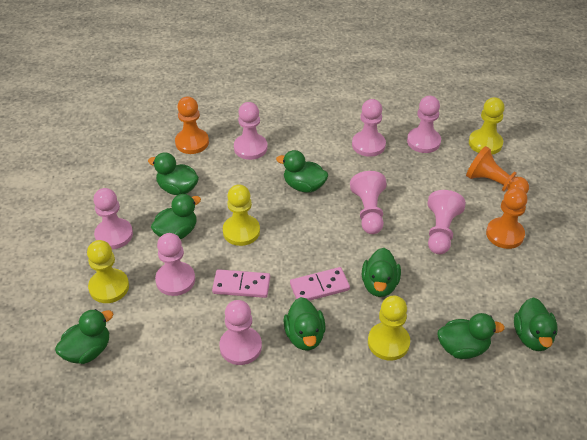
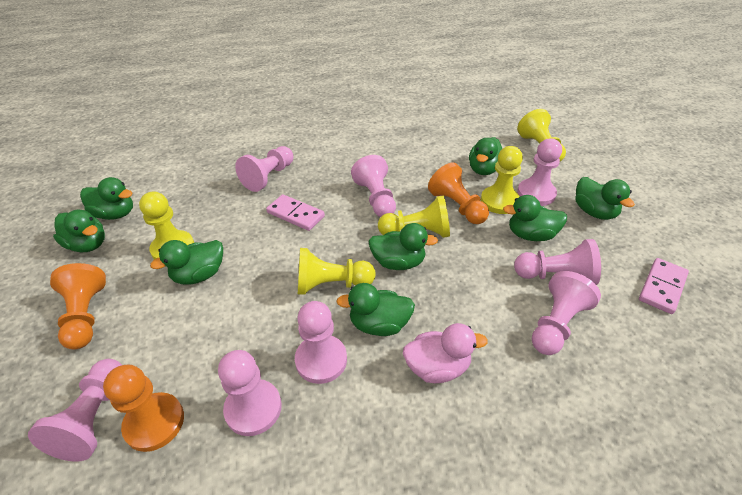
pink duck: 0 -> 1
yellow pawn: 4 -> 5

